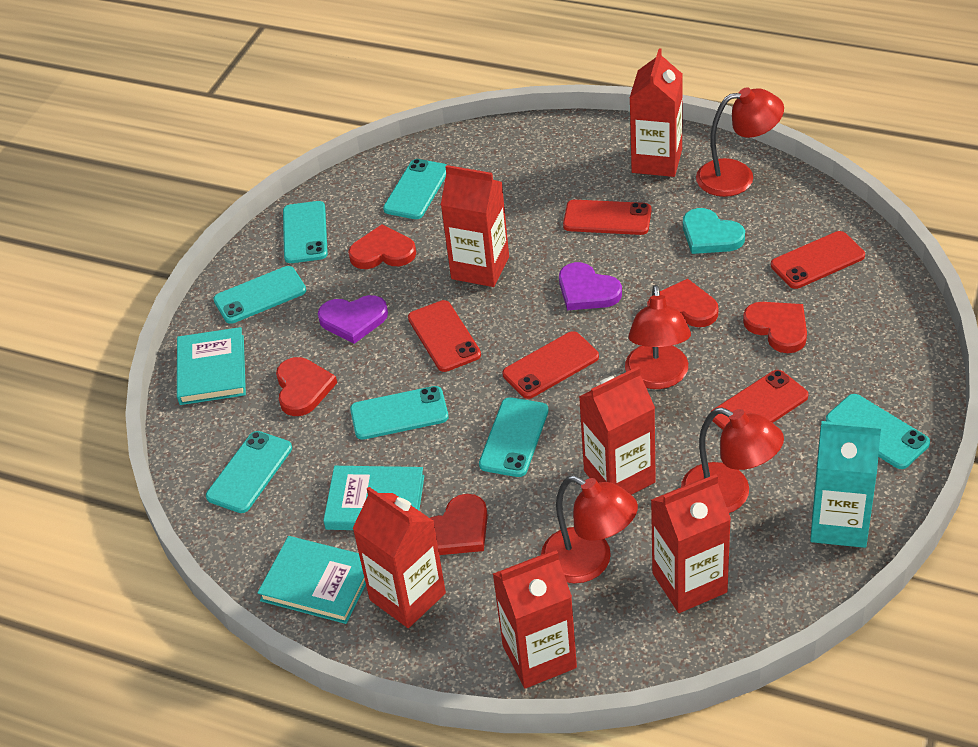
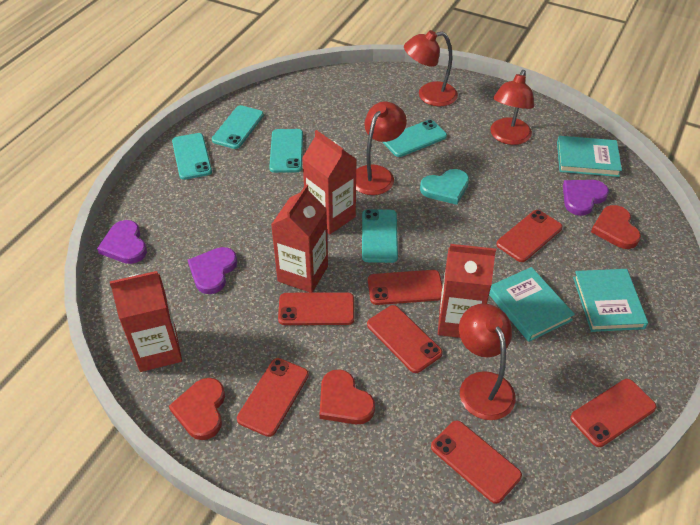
purple heart: 2 -> 3
red carton: 6 -> 4
red heart: 5 -> 3
red phone: 5 -> 7
turquoise carton: 1 -> 0
turquoise phone: 7 -> 5

